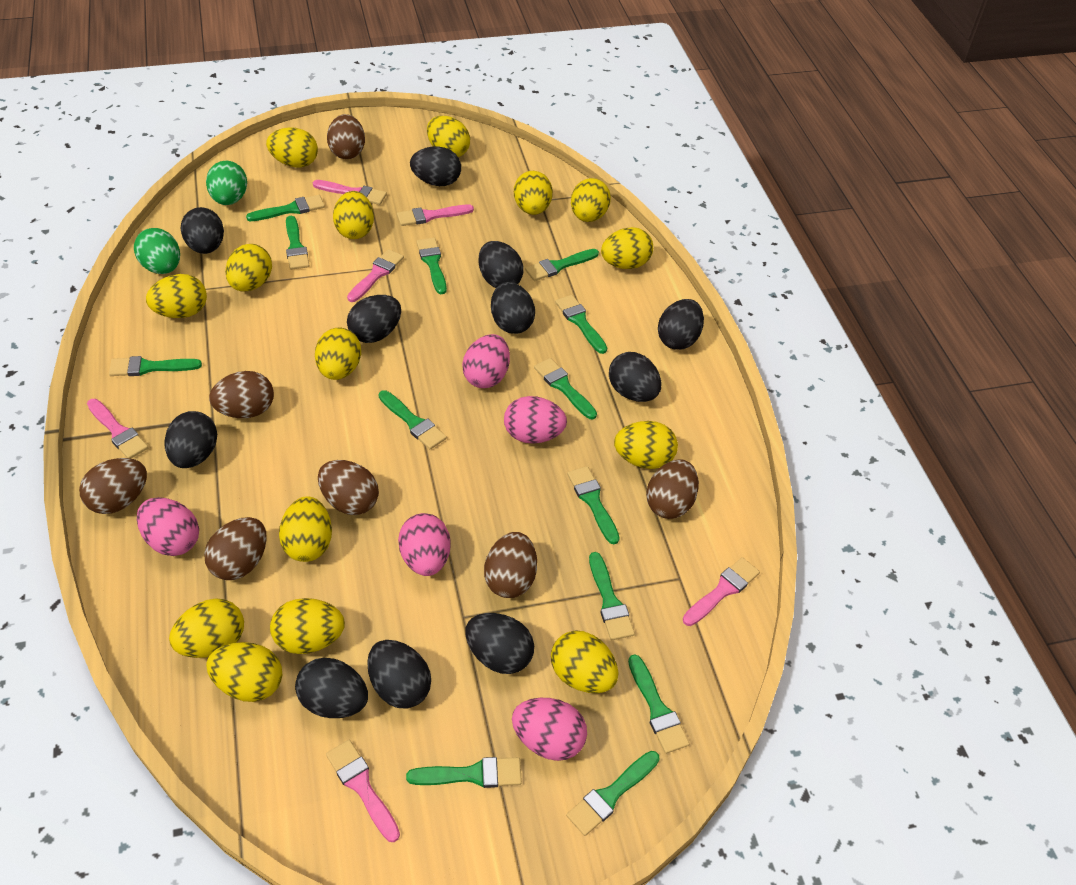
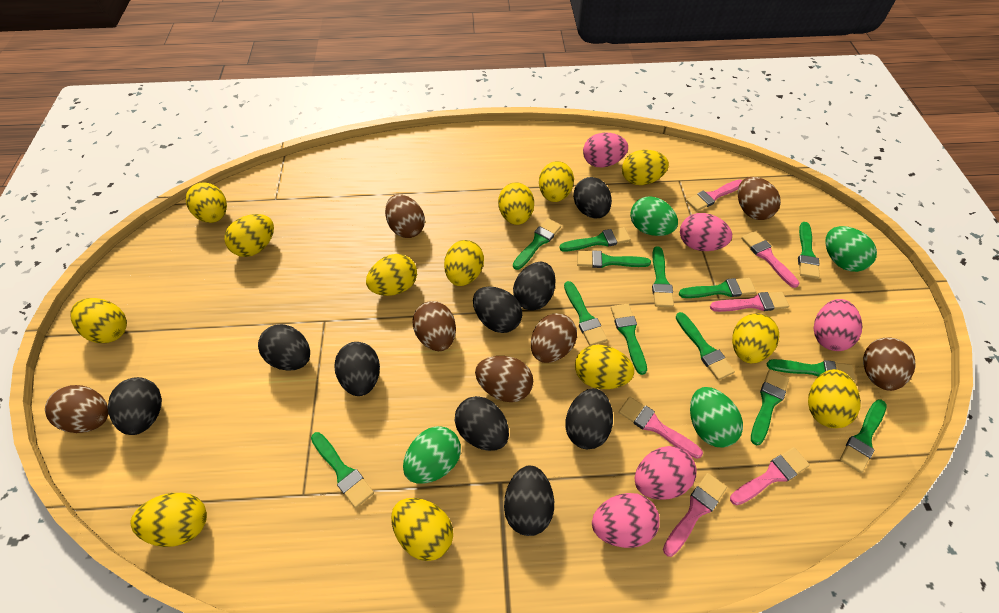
black egg: 11 -> 9
green egg: 2 -> 4
yellow egg: 15 -> 13

